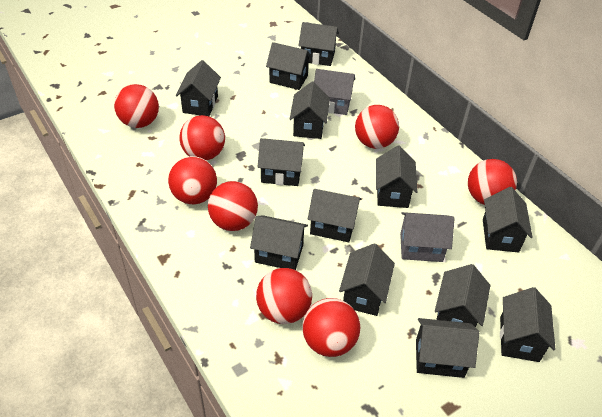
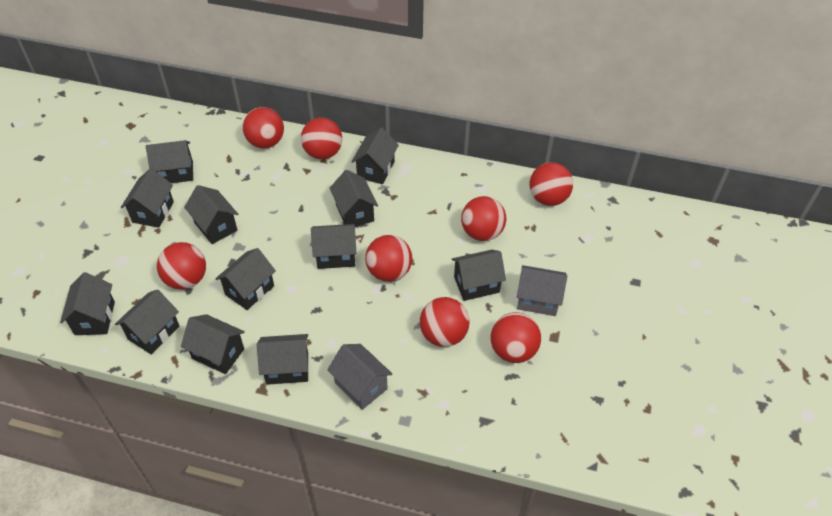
black house: 13 -> 12

